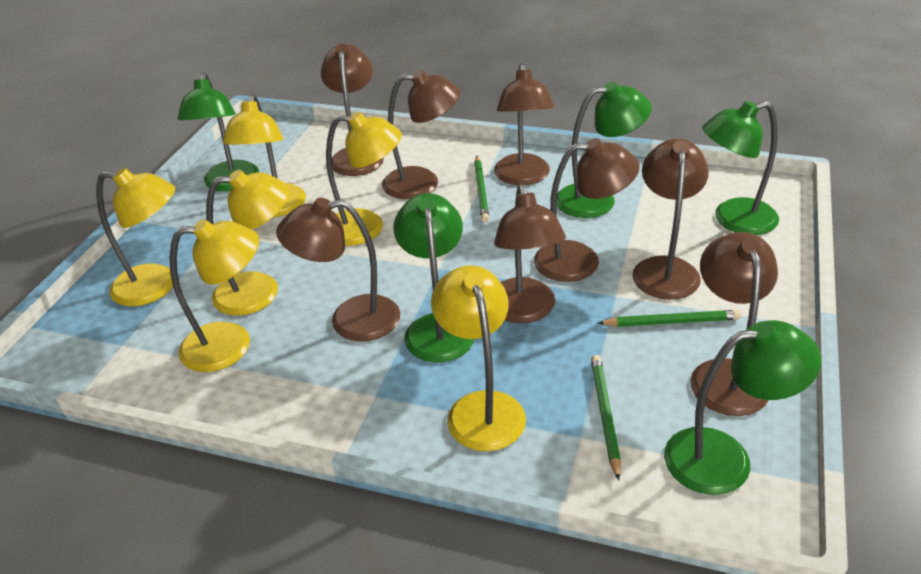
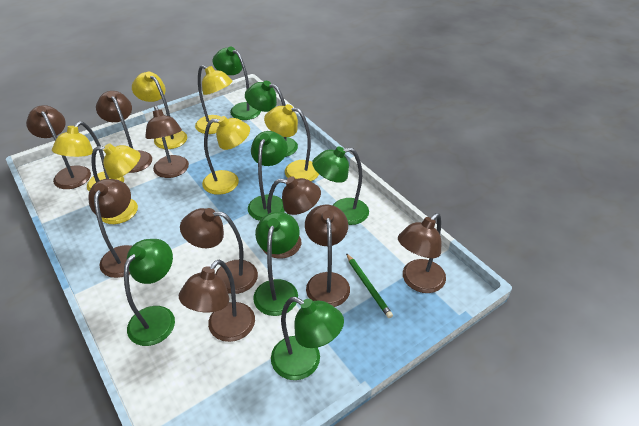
brown lamp: 8 -> 9
green lamp: 5 -> 7
green pencil: 3 -> 1

